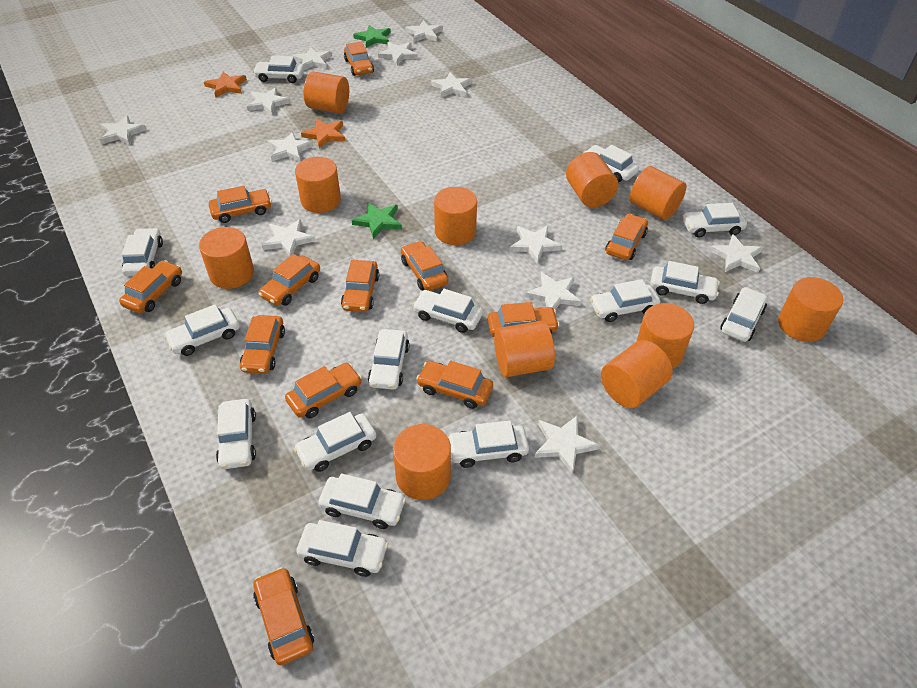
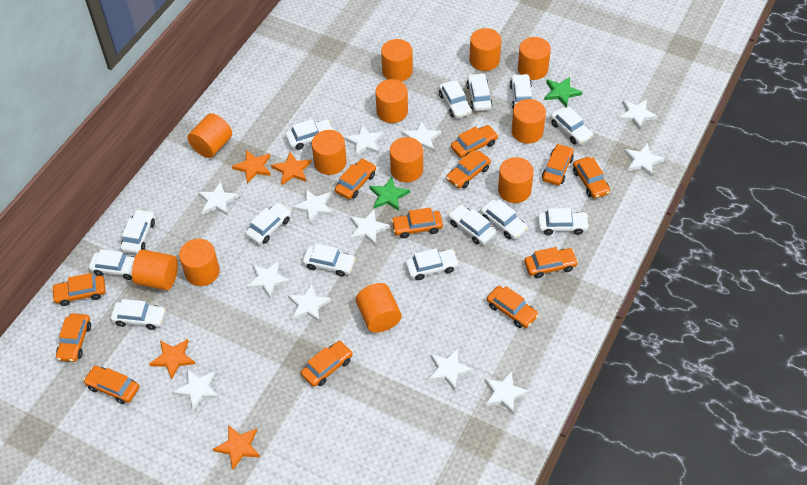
orange cylinder: 11 -> 12
orange star: 2 -> 4
white car: 15 -> 14

